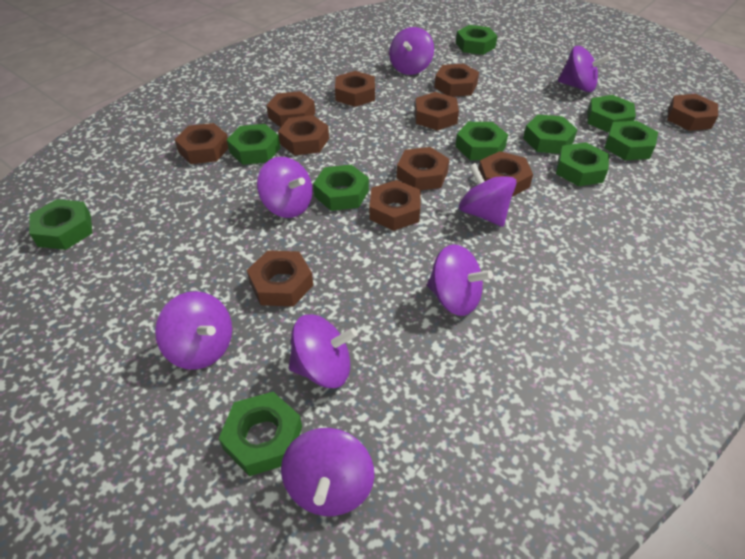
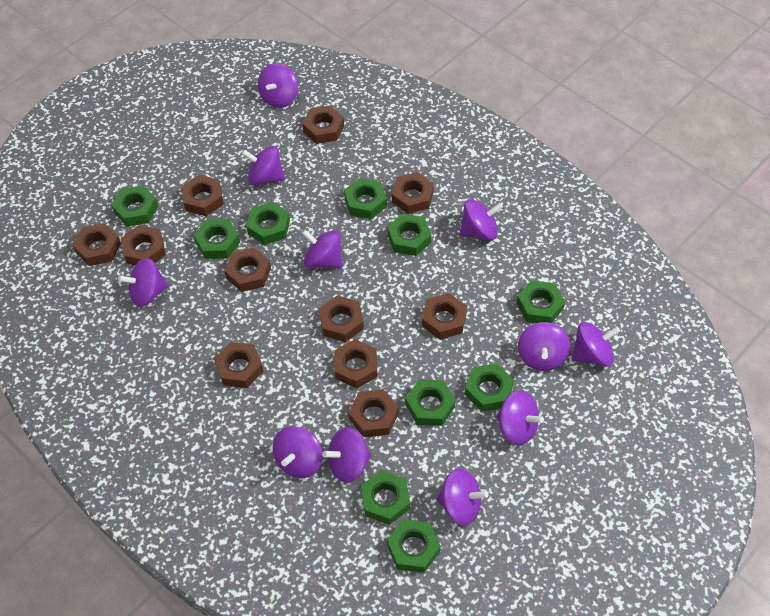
purple spinning top: 8 -> 11

